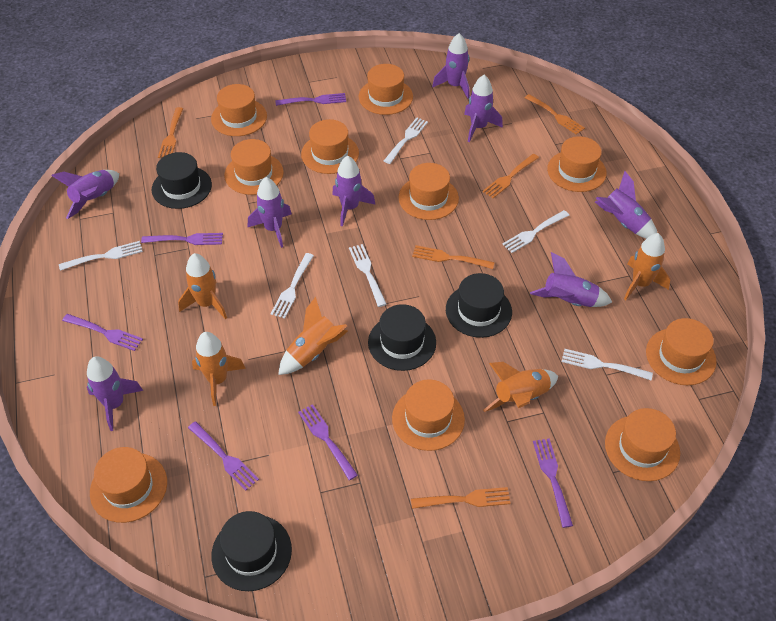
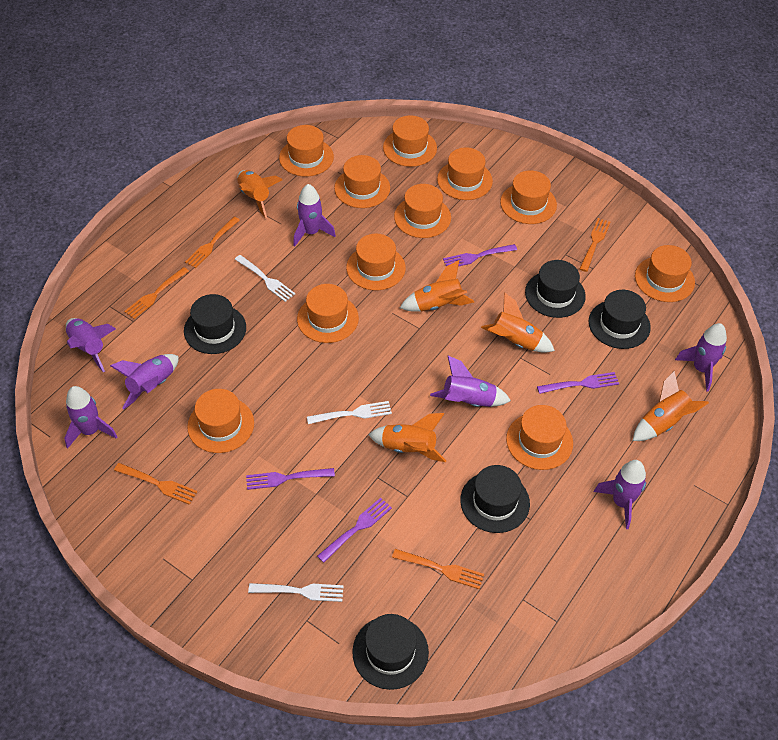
black hat: 4 -> 5
orange hat: 10 -> 11
purple fork: 6 -> 4
purple rocket: 8 -> 7
white fork: 6 -> 3

